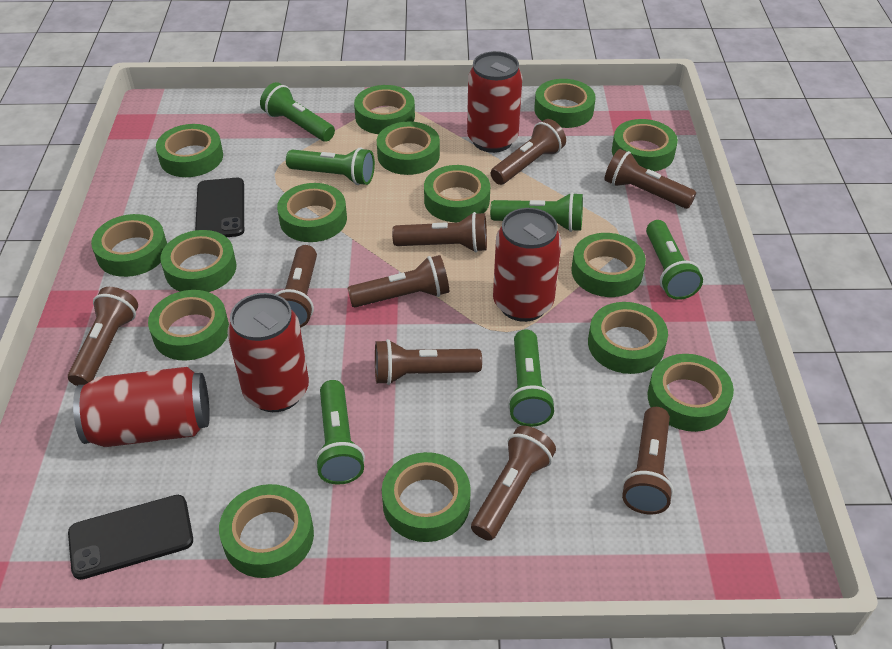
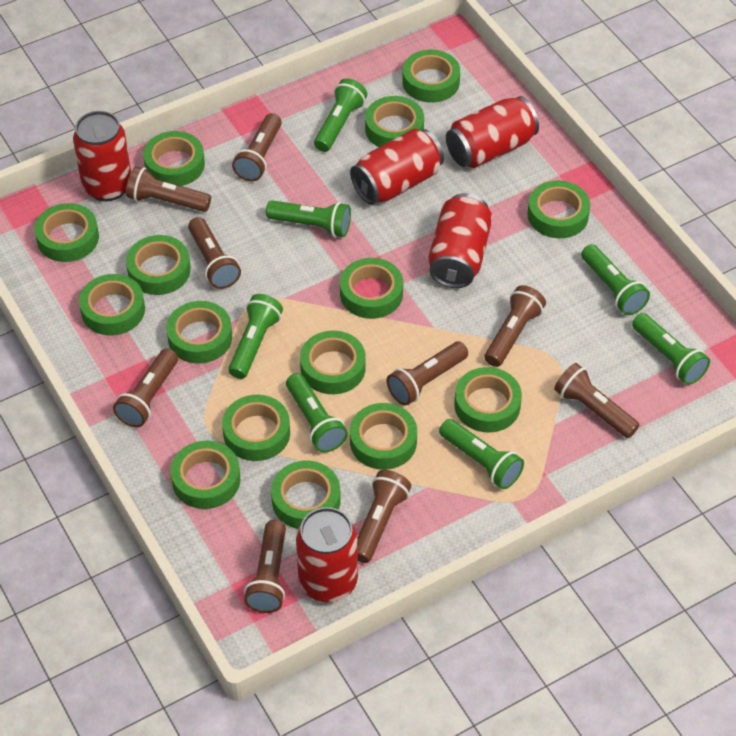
black phone: 2 -> 0
green flashlight: 6 -> 7
red can: 4 -> 5

